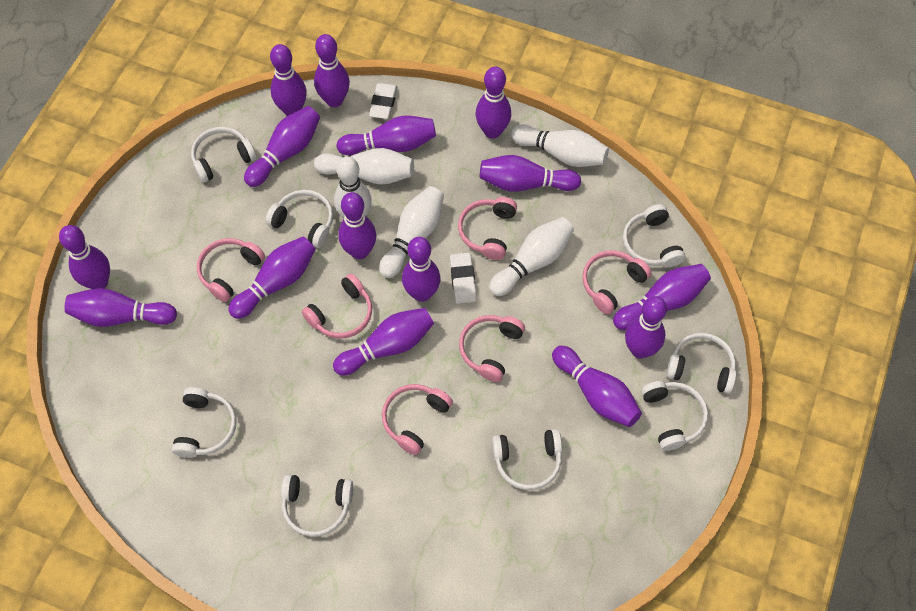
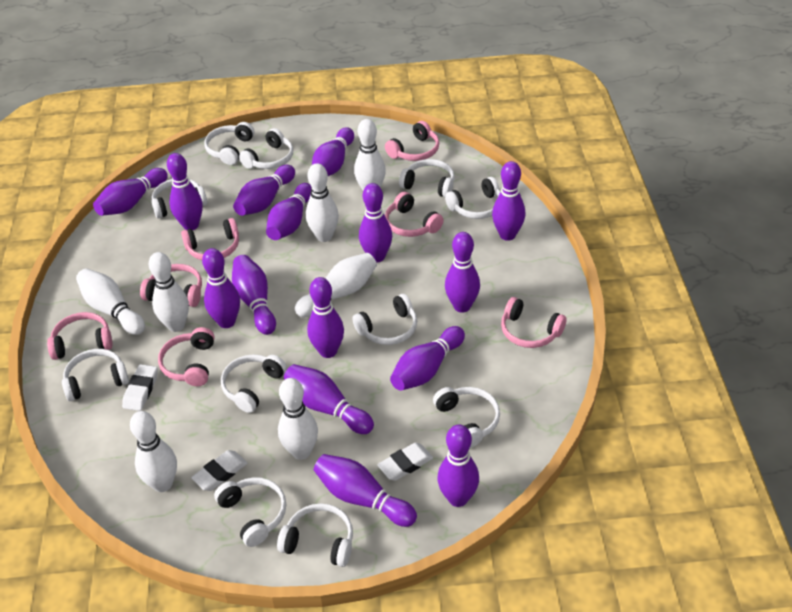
pink headphones: 6 -> 7
white bowling pin: 5 -> 7
white eraser: 2 -> 3
white headphones: 8 -> 11

